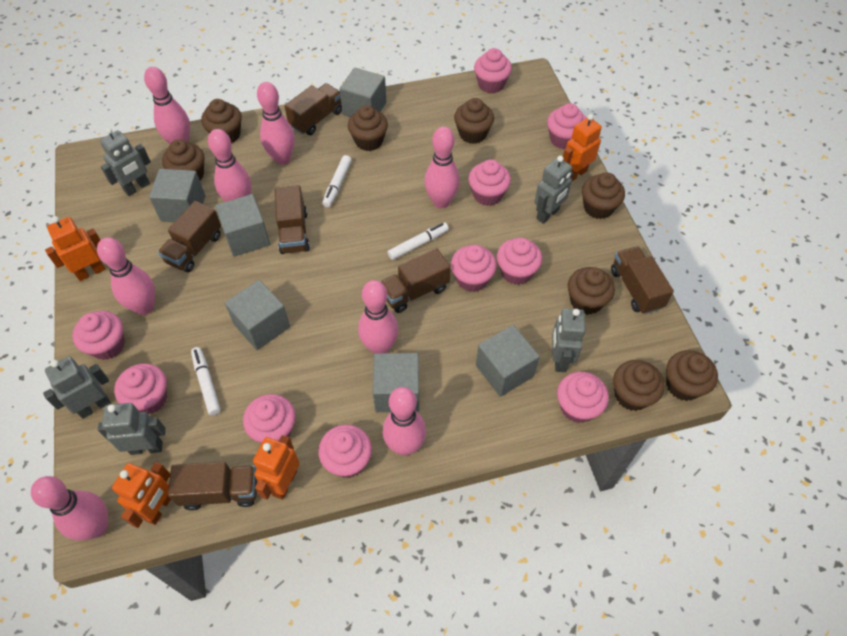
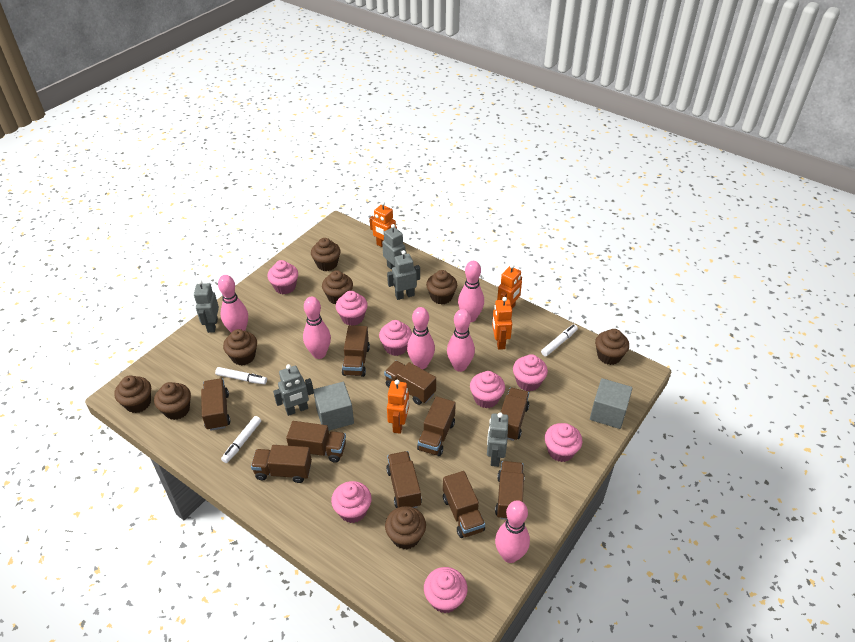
brown truck: 6 -> 10
grey cube: 6 -> 2
pink bowling pin: 8 -> 6
pink cupcake: 10 -> 8

